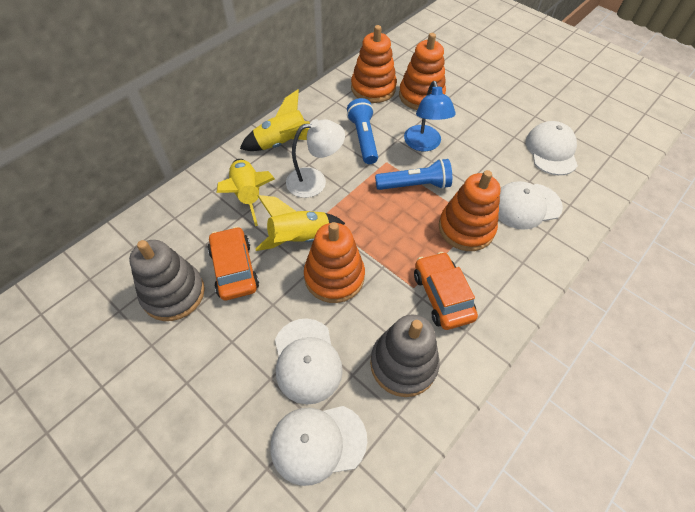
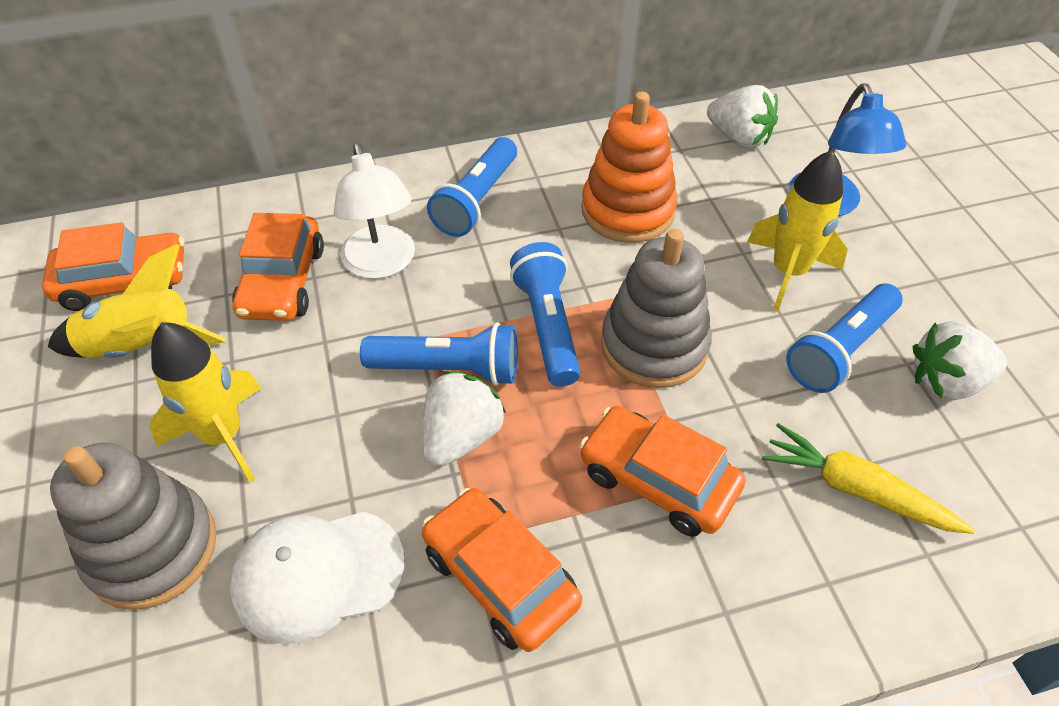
blue flashlight: 2 -> 4
orange car: 2 -> 4
orange stacking toy: 4 -> 1
white cap: 4 -> 1
white strawberry: 0 -> 3
yellow carrot: 0 -> 1

